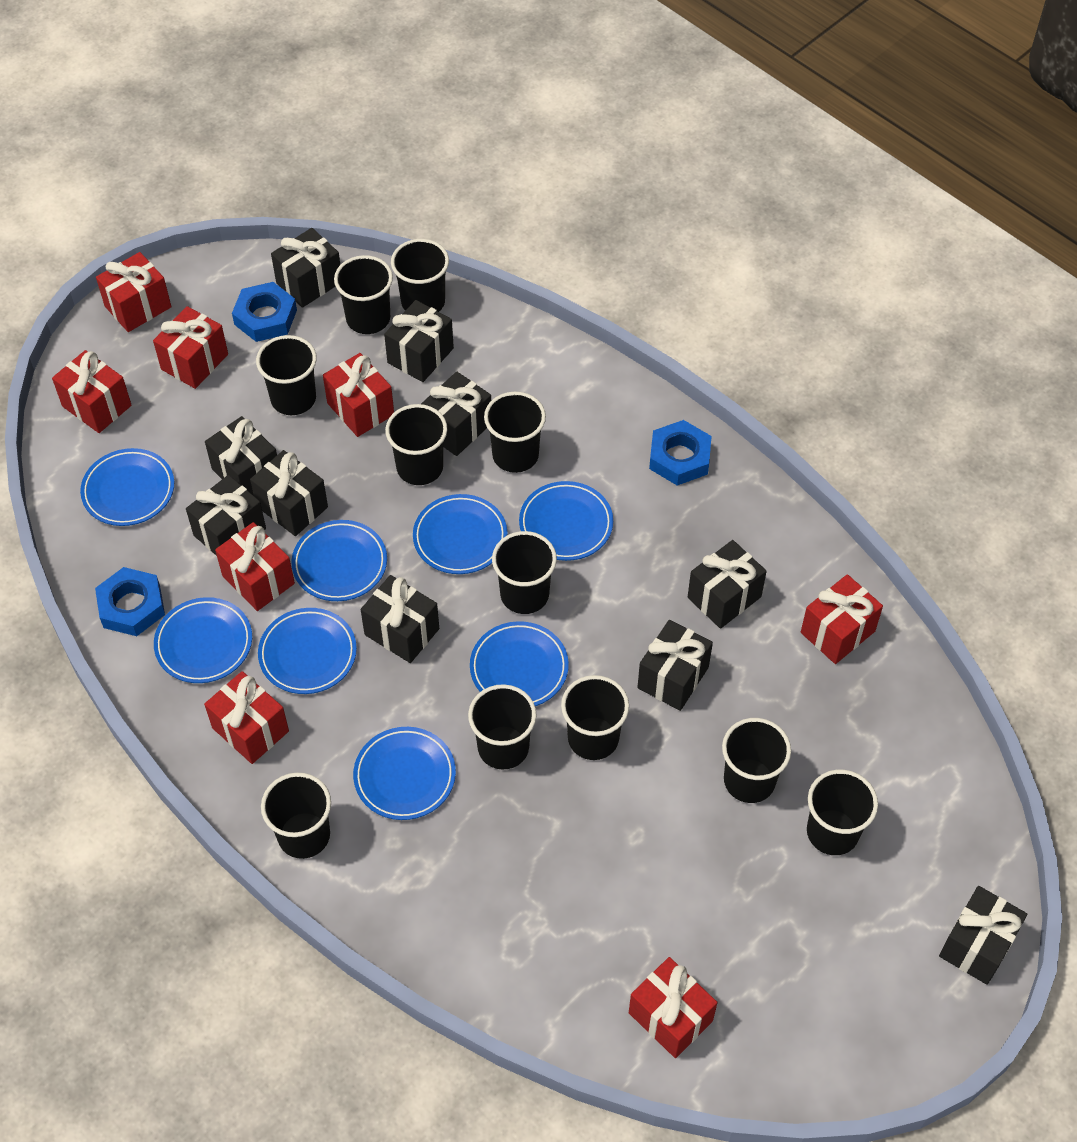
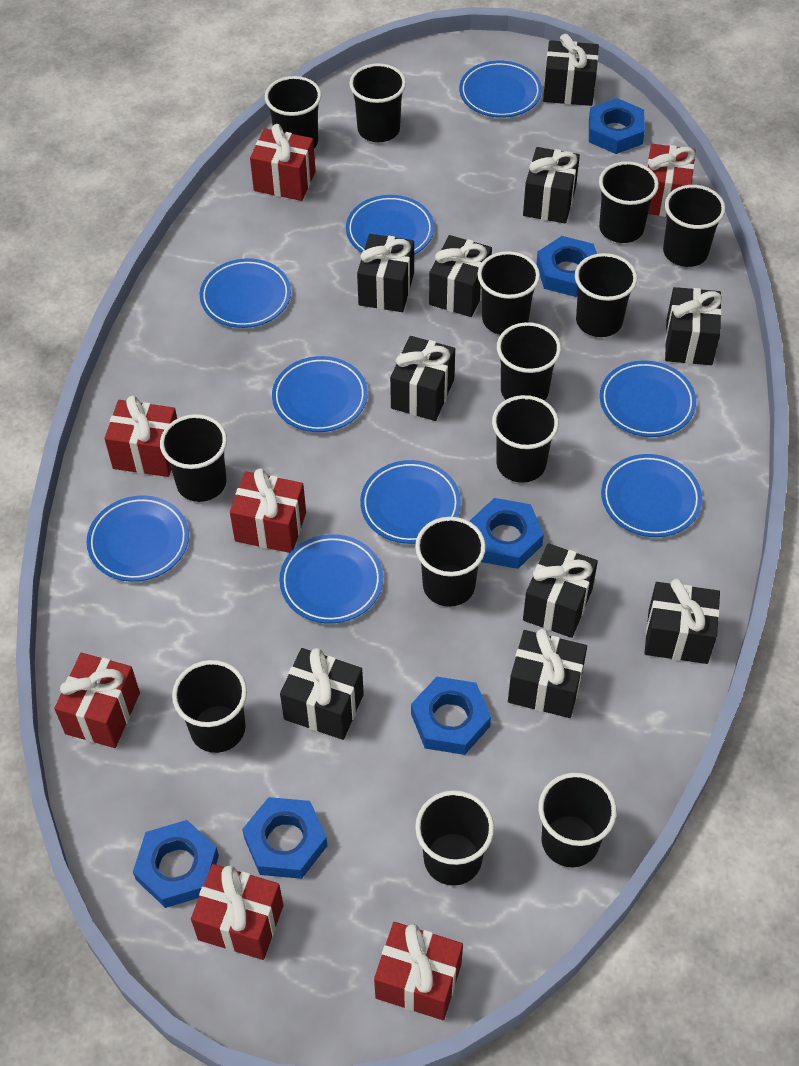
black cup: 11 -> 13
blue nut: 3 -> 6
blue plate: 8 -> 9
red gift: 8 -> 7

